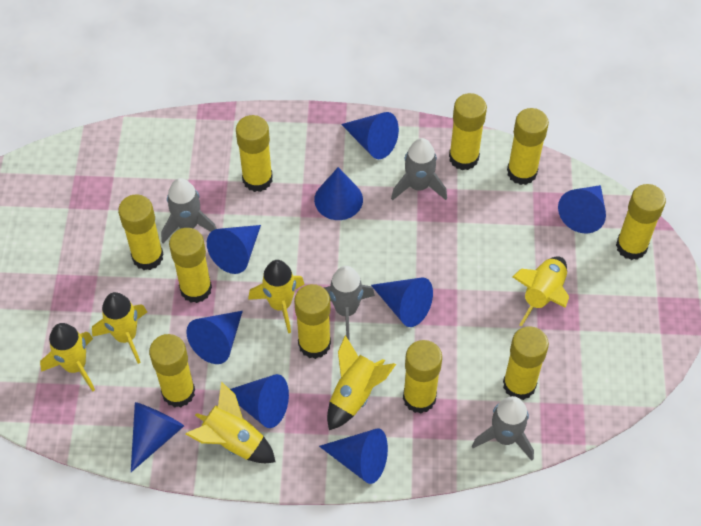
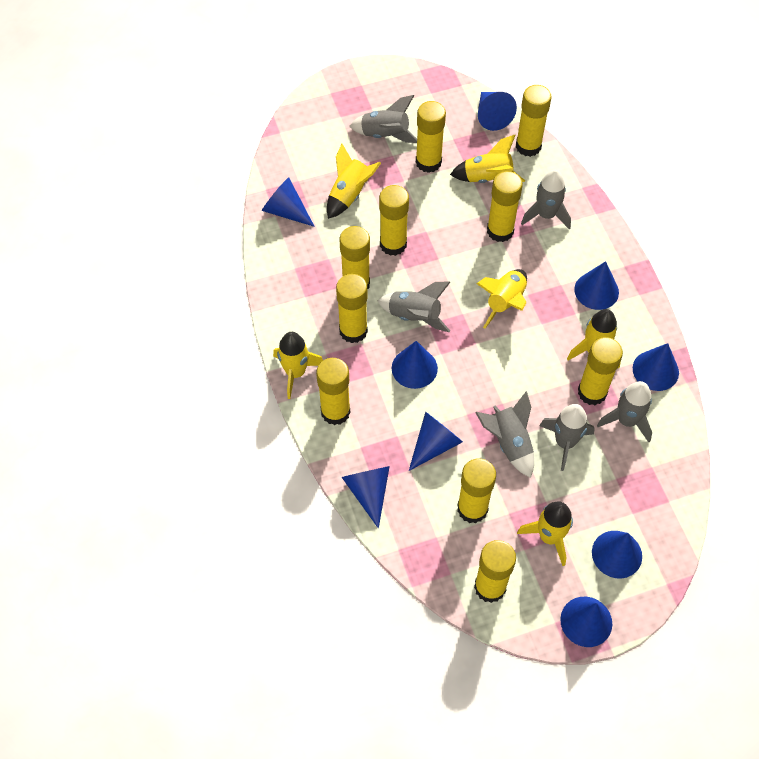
grey rocket: 4 -> 6

